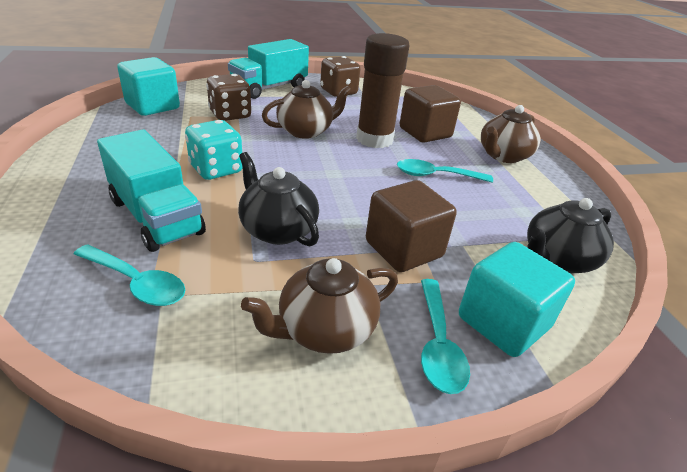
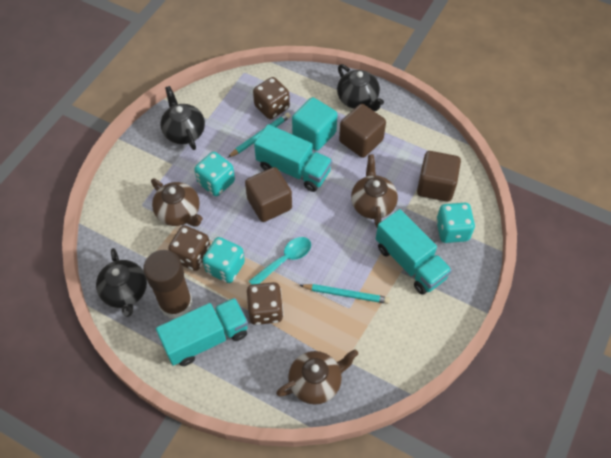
black teapot: 2 -> 3
brown cube: 2 -> 3
brown dice: 2 -> 3
turquoise cube: 2 -> 1
turquoise dice: 1 -> 3
turquoise pencil: 0 -> 2
turquoise spoon: 3 -> 1
turquoise truck: 2 -> 3

